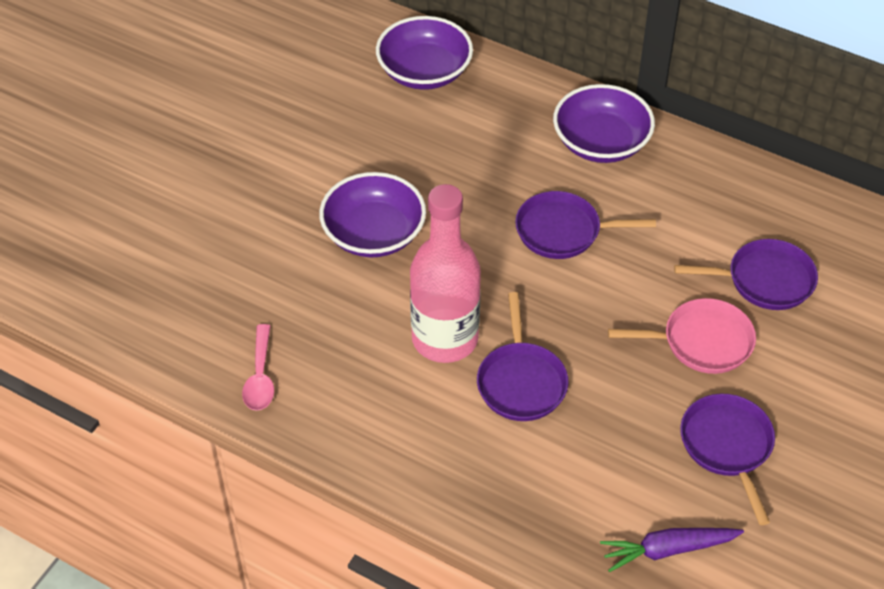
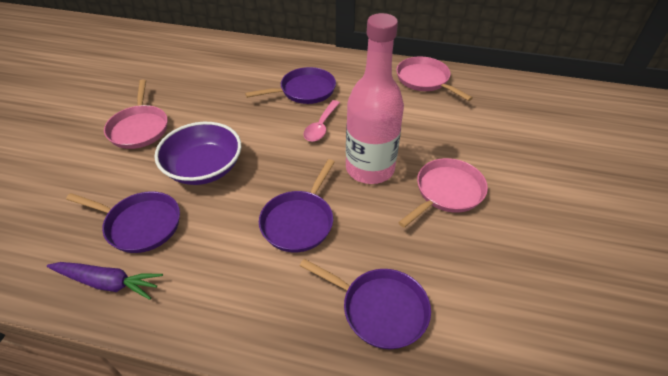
pink pan: 1 -> 3
purple bowl: 3 -> 1

